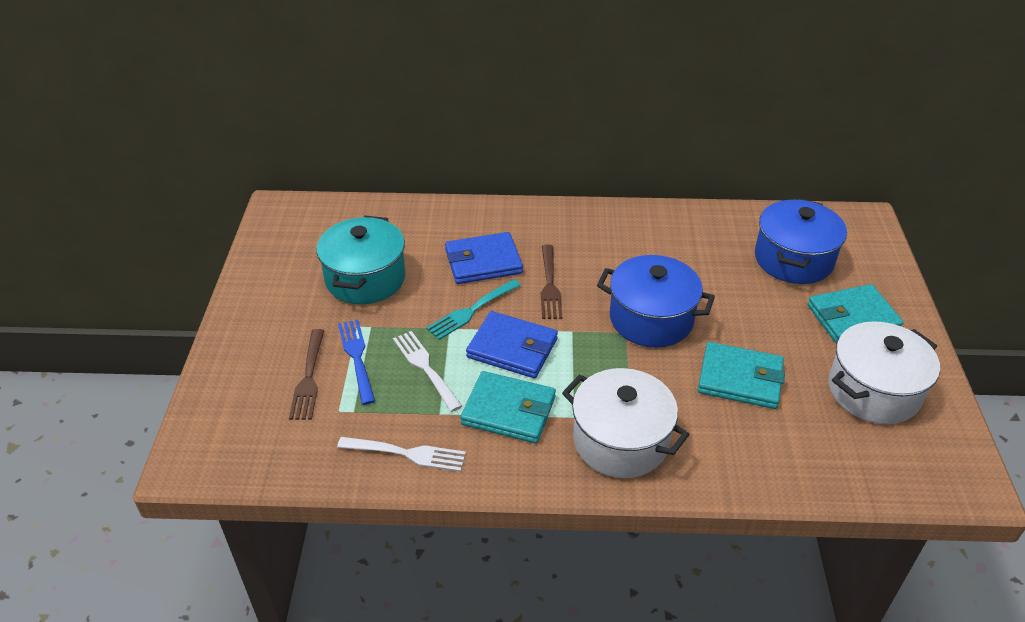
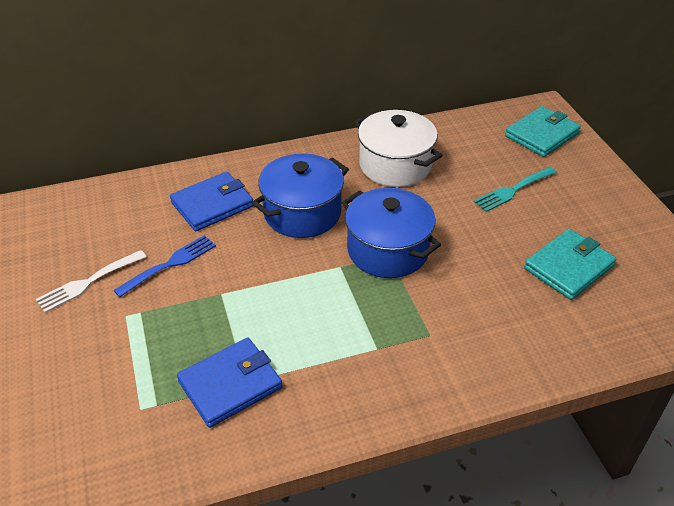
brown fork: 2 -> 0
turquoise pot: 1 -> 0
turquoise wallet: 3 -> 2
white fork: 2 -> 1
white pot: 2 -> 1

